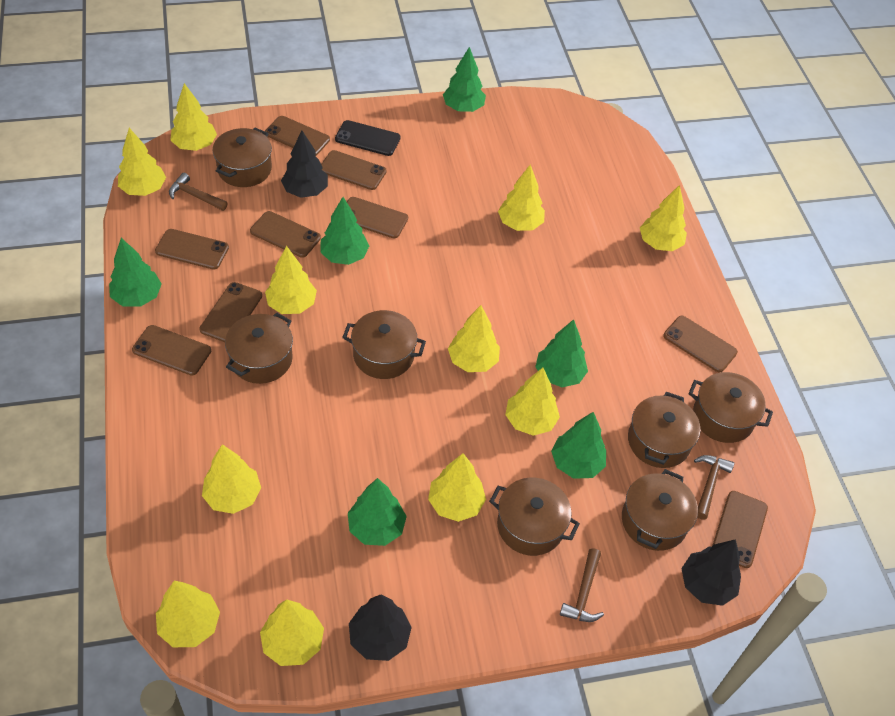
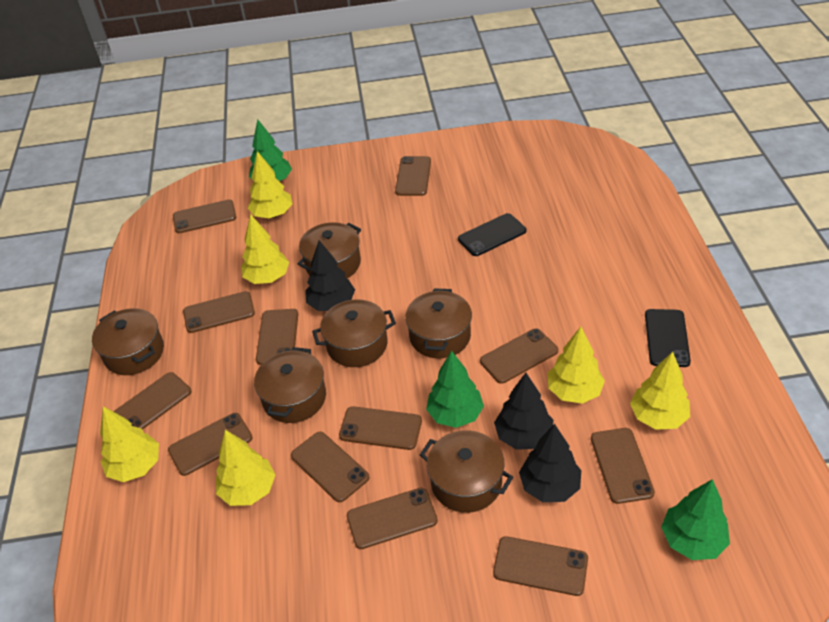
black phone: 1 -> 2
brown hammer: 3 -> 0
brown phone: 9 -> 12
brown pot: 7 -> 6
green tree: 6 -> 3
yellow tree: 11 -> 6

